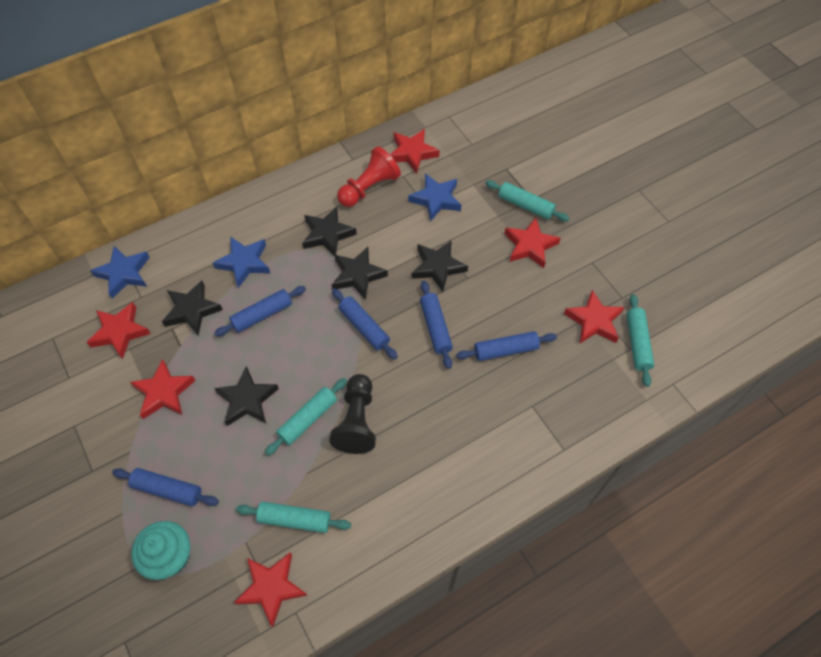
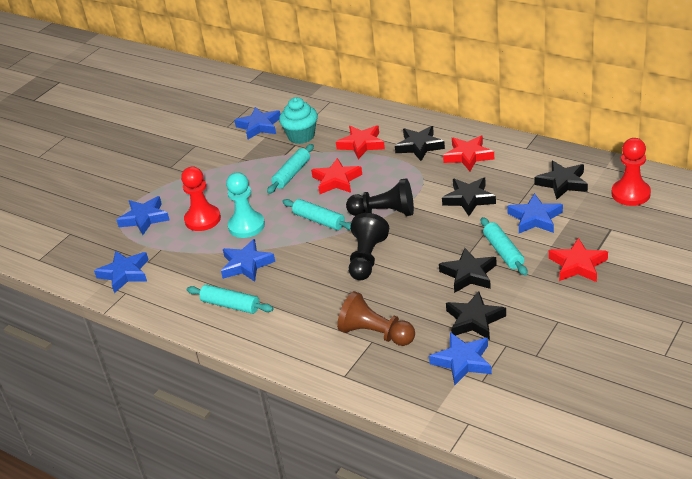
black pawn: 1 -> 2
blue rolling pin: 5 -> 0
blue star: 3 -> 6
brown pawn: 0 -> 1
red pawn: 1 -> 2
red star: 6 -> 4
turquoise pawn: 0 -> 1

